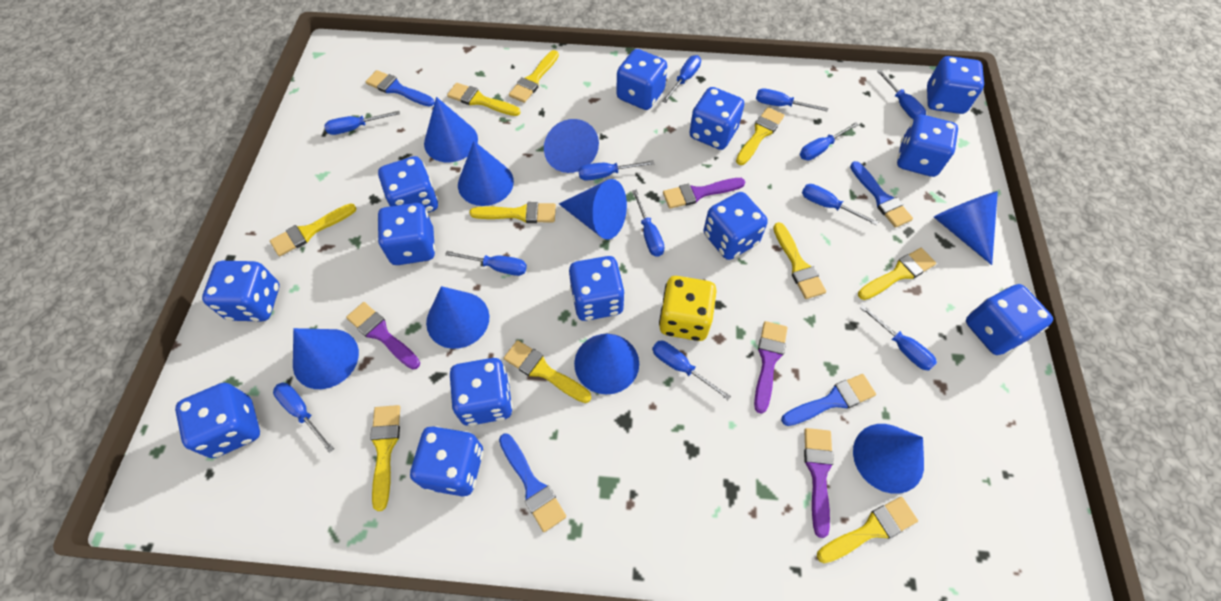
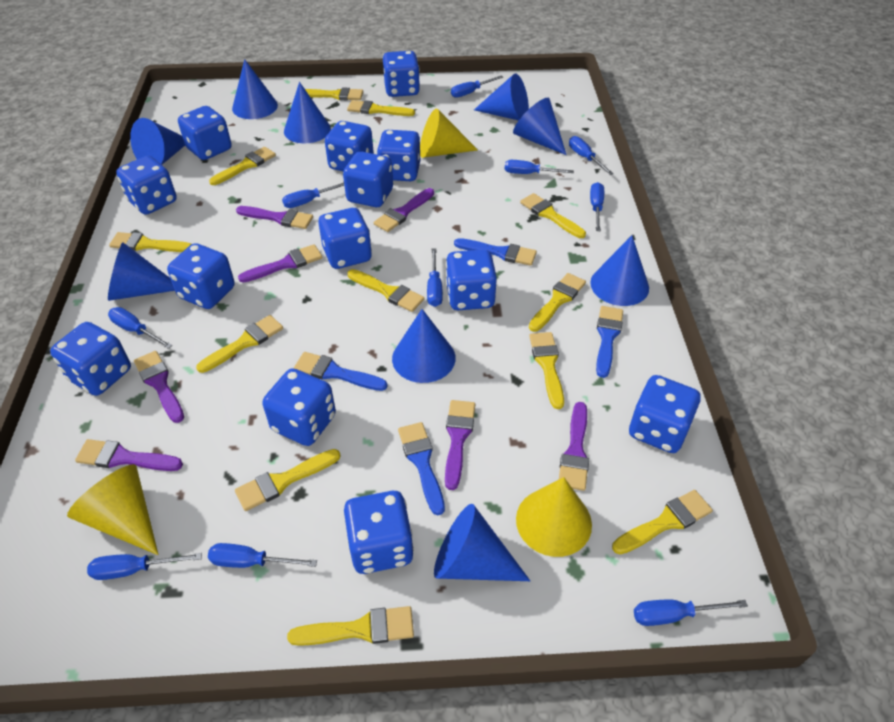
blue screwdriver: 12 -> 10
purple brush: 4 -> 7
yellow brush: 10 -> 12
yellow cone: 0 -> 3
yellow dice: 1 -> 0

